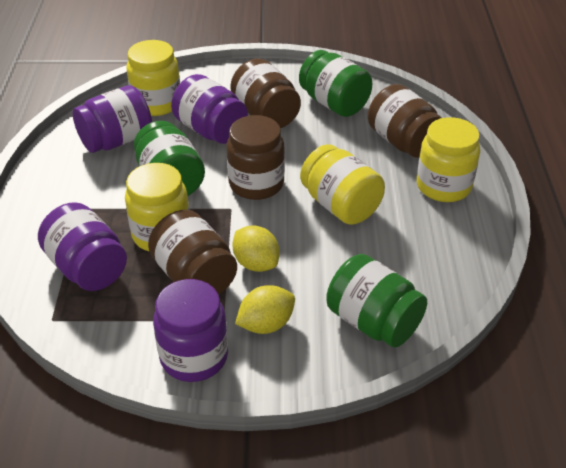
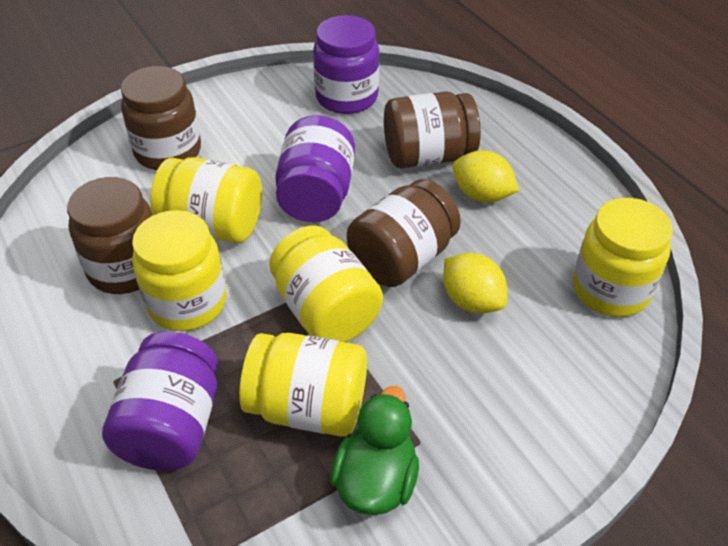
green duck: 0 -> 1
green jar: 3 -> 0
purple jar: 4 -> 3
yellow jar: 4 -> 5

